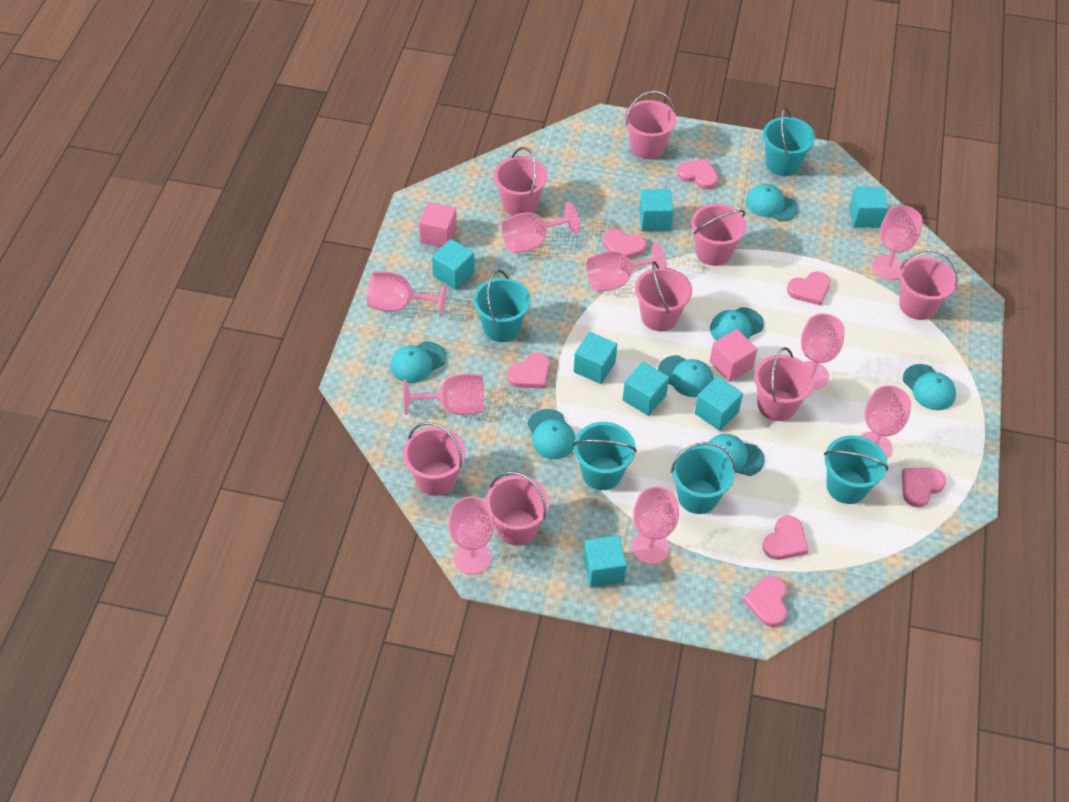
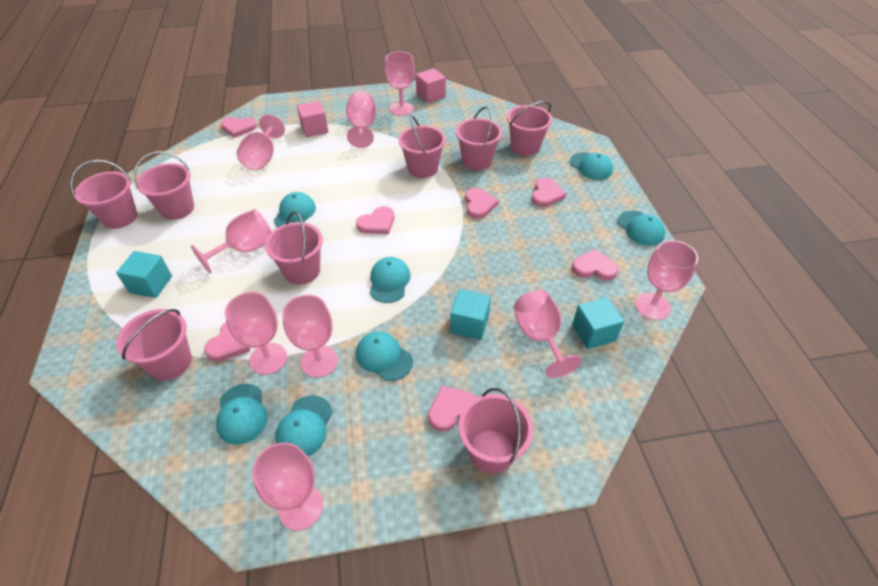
turquoise bucket: 5 -> 0
turquoise cube: 7 -> 3

